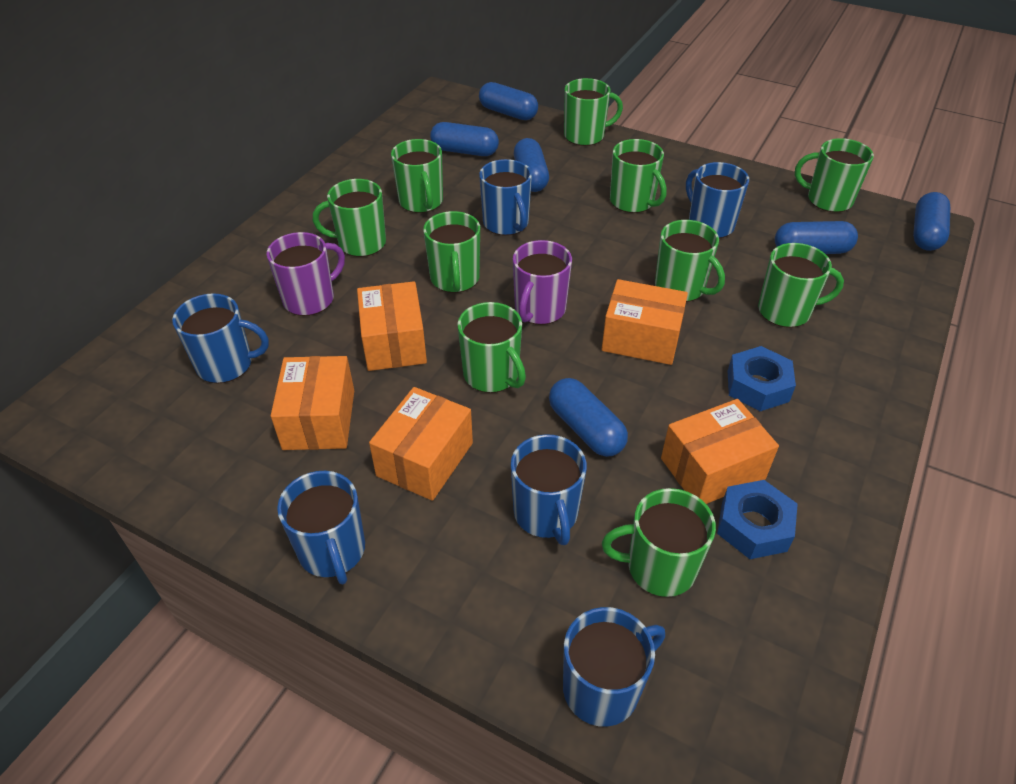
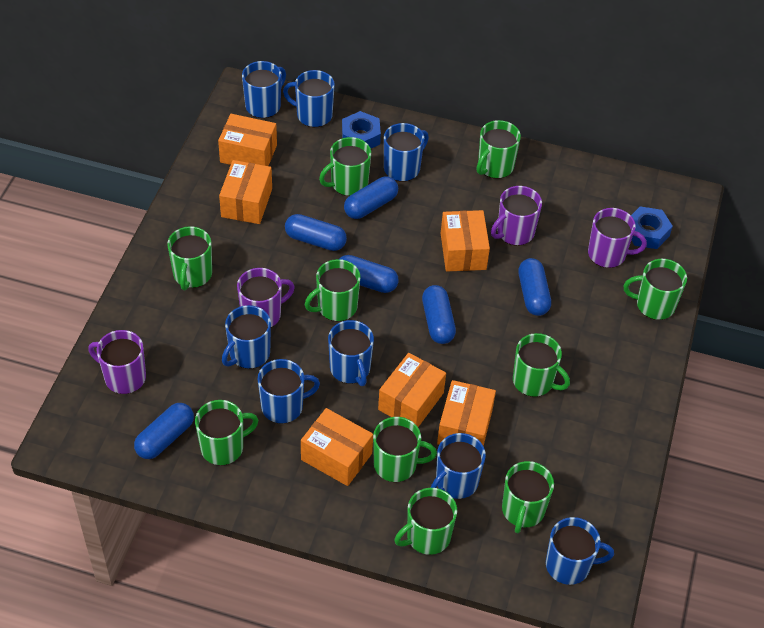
blue mug: 6 -> 8
orange box: 5 -> 6
purple mug: 2 -> 4

